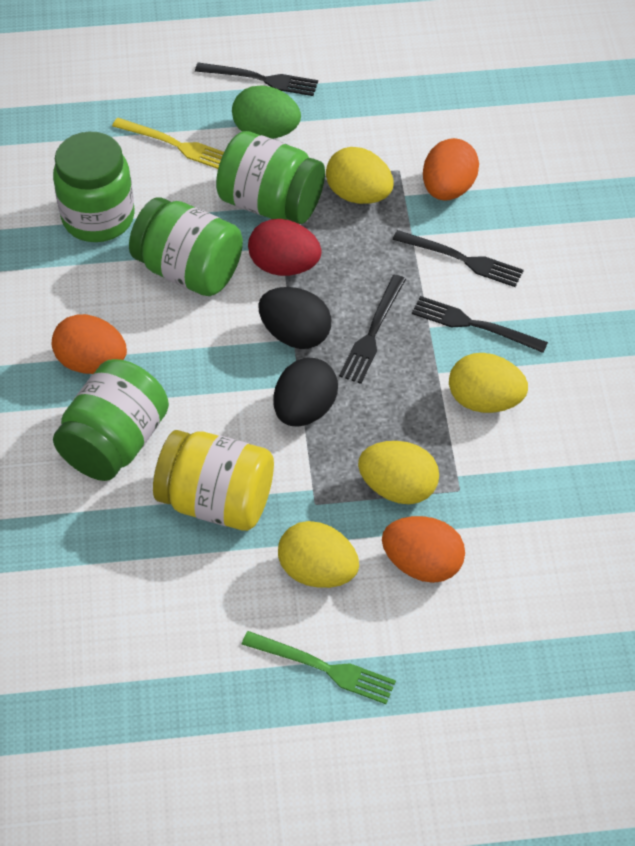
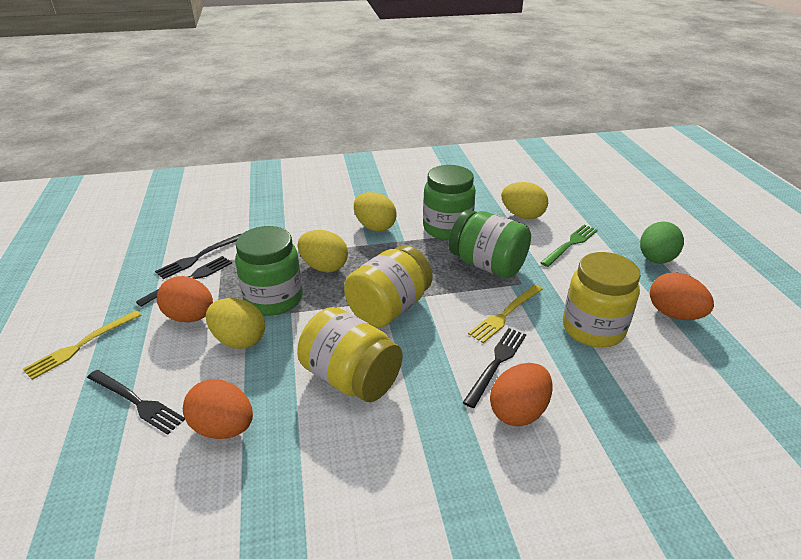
black egg: 2 -> 0
green jar: 4 -> 3
orange egg: 3 -> 4
red egg: 1 -> 0
yellow fork: 1 -> 2
yellow jar: 1 -> 3

